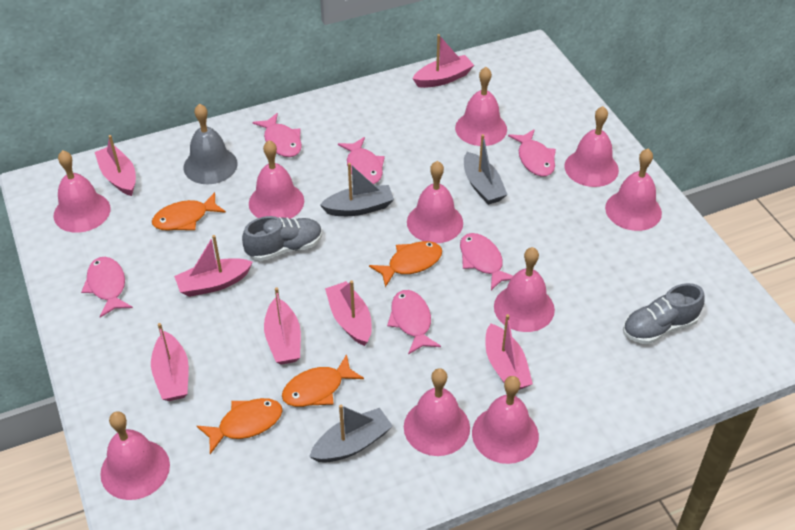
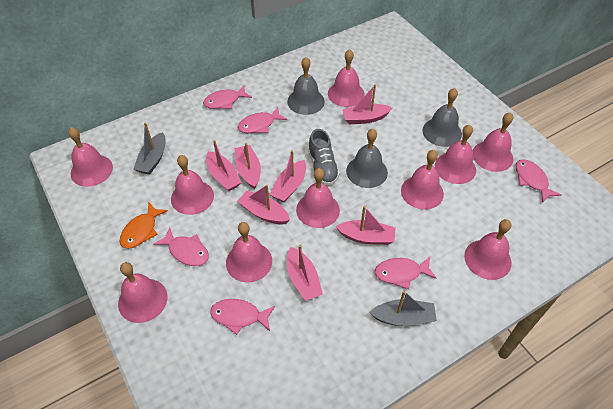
grey bell: 1 -> 3
grey boat: 3 -> 2
grey shoe: 2 -> 1
orange fish: 4 -> 1

